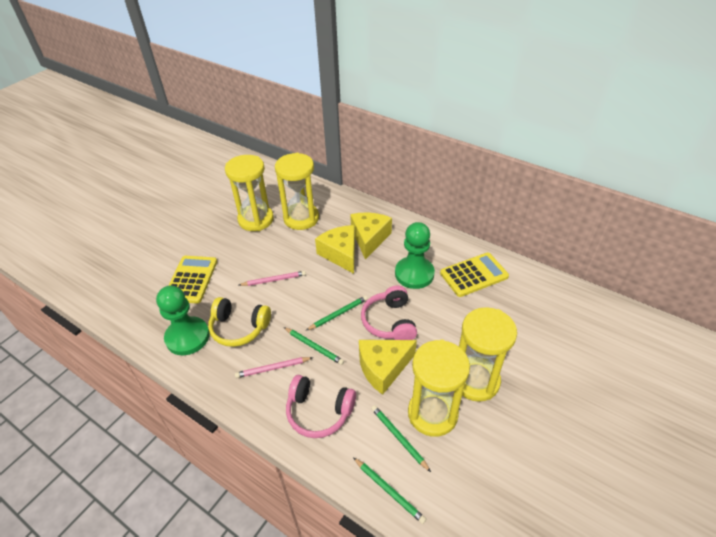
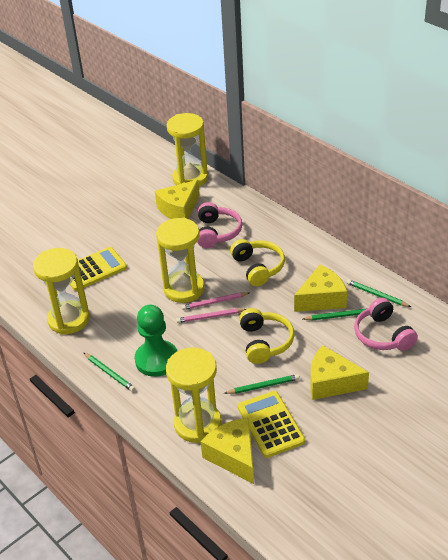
green pawn: 2 -> 1
yellow cheese: 3 -> 4
yellow headphones: 1 -> 2

